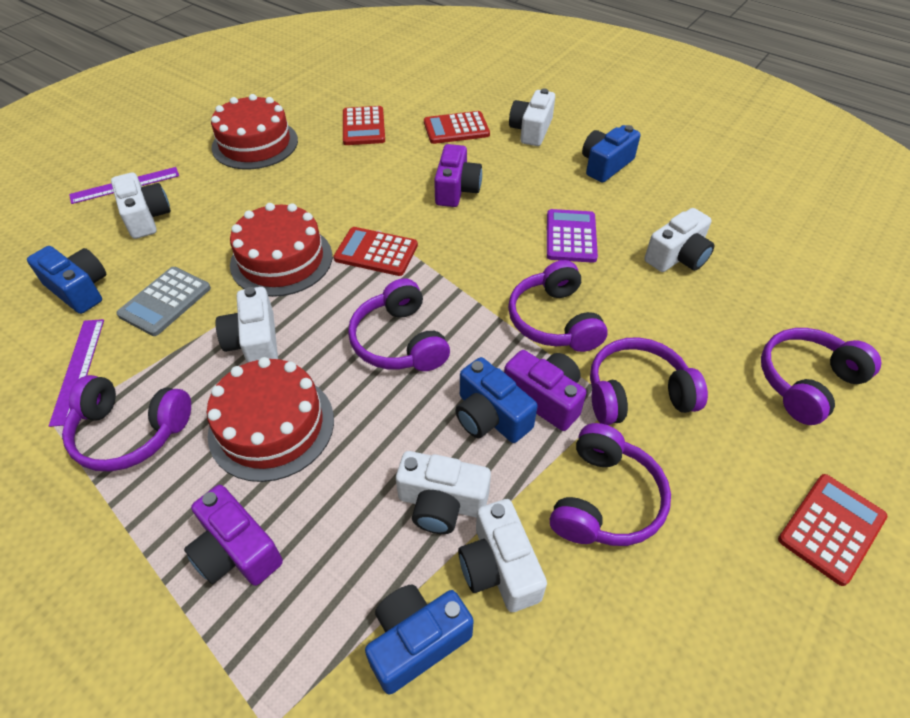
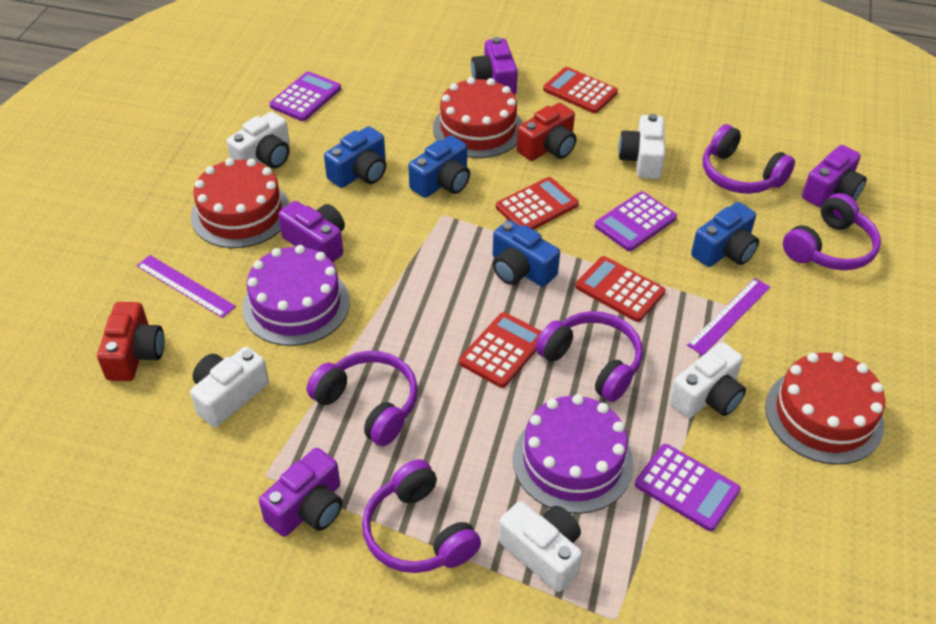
grey calculator: 1 -> 0
purple cake: 0 -> 2
purple calculator: 1 -> 3
purple camera: 3 -> 4
purple headphones: 6 -> 5
red camera: 0 -> 2
white camera: 6 -> 5

